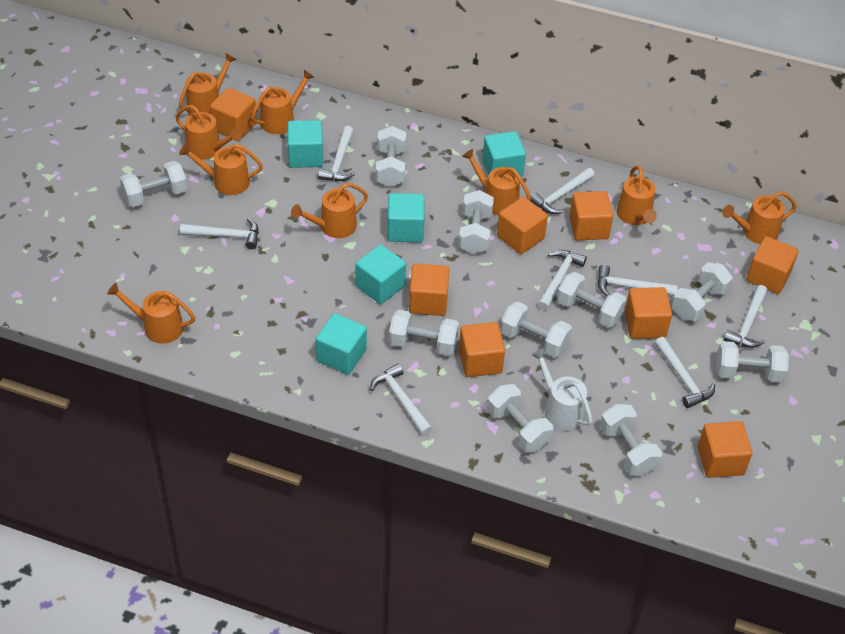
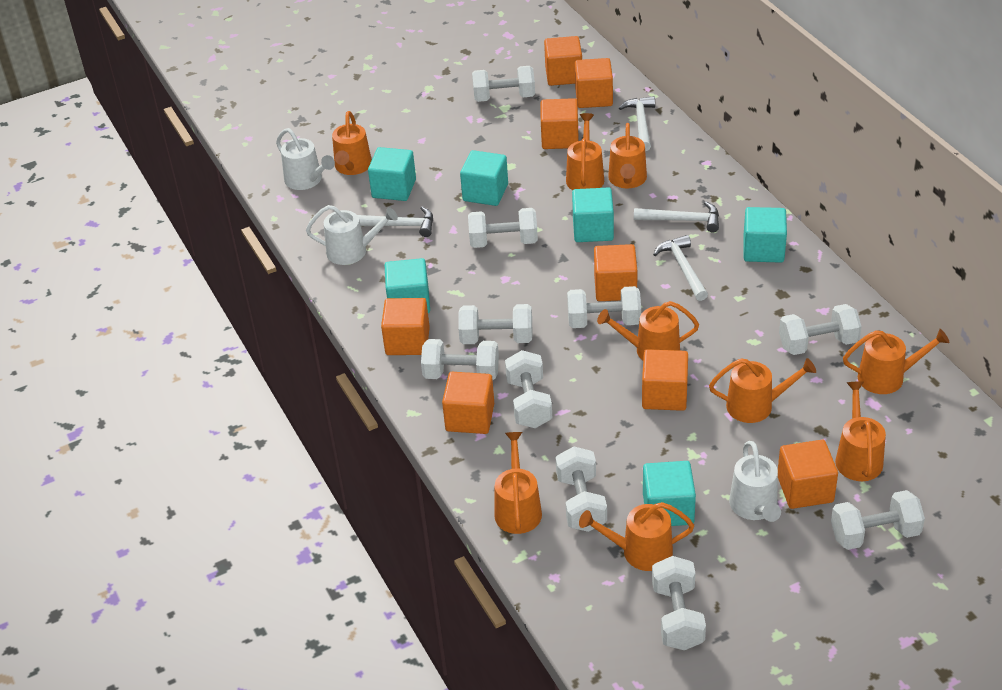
turquoise cube: 5 -> 6
white hammer: 8 -> 4
white watering can: 1 -> 3

